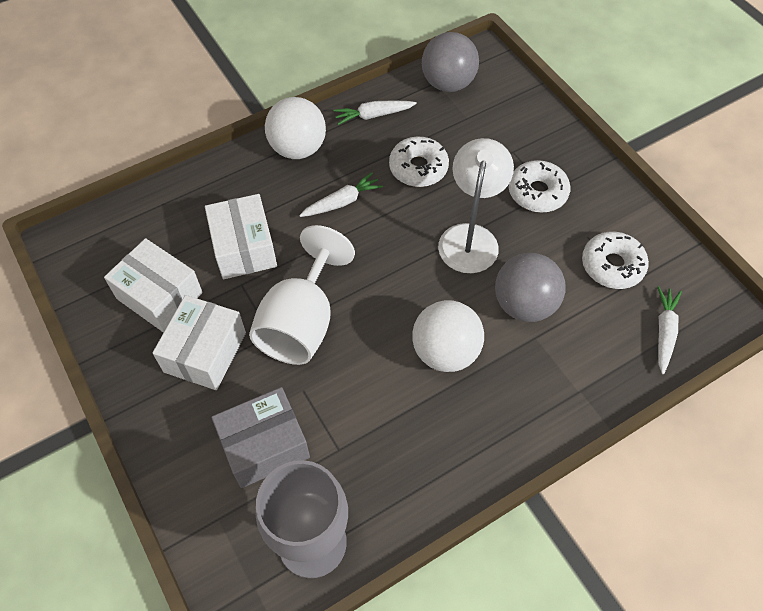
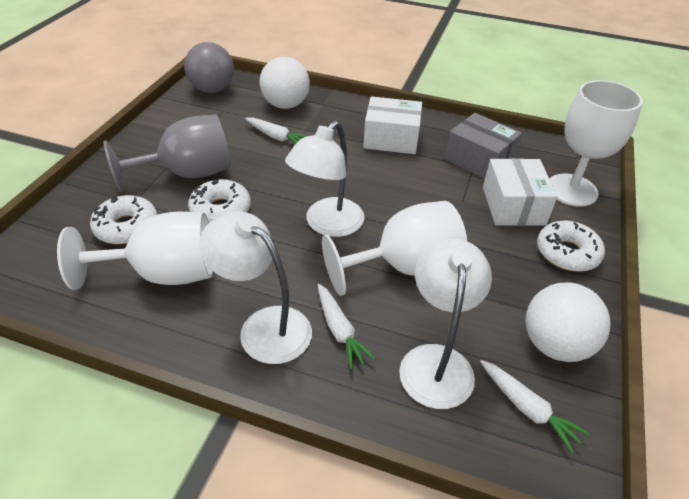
grey ball: 2 -> 1
white box: 3 -> 2
white goblet: 1 -> 3
white lamp: 1 -> 3

